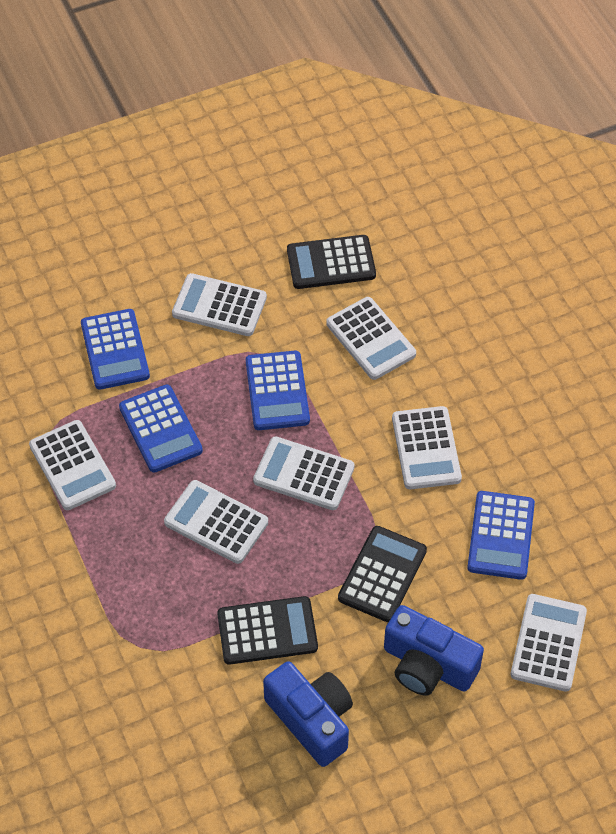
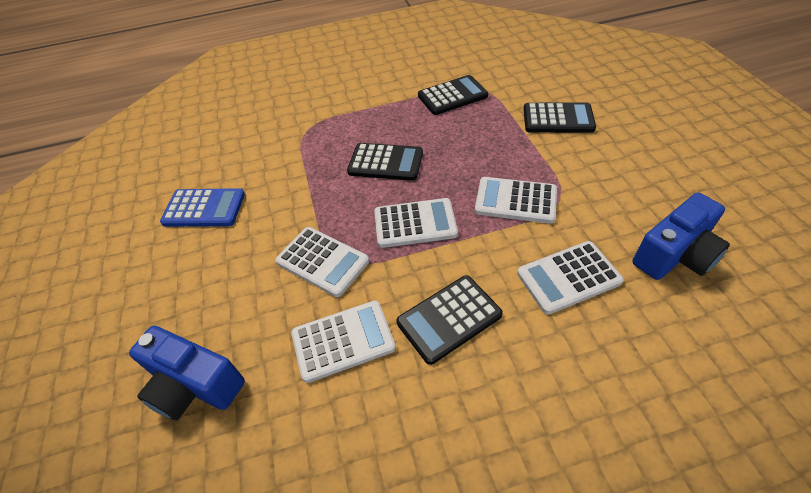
black calculator: 3 -> 4
blue calculator: 4 -> 1
white calculator: 7 -> 5

